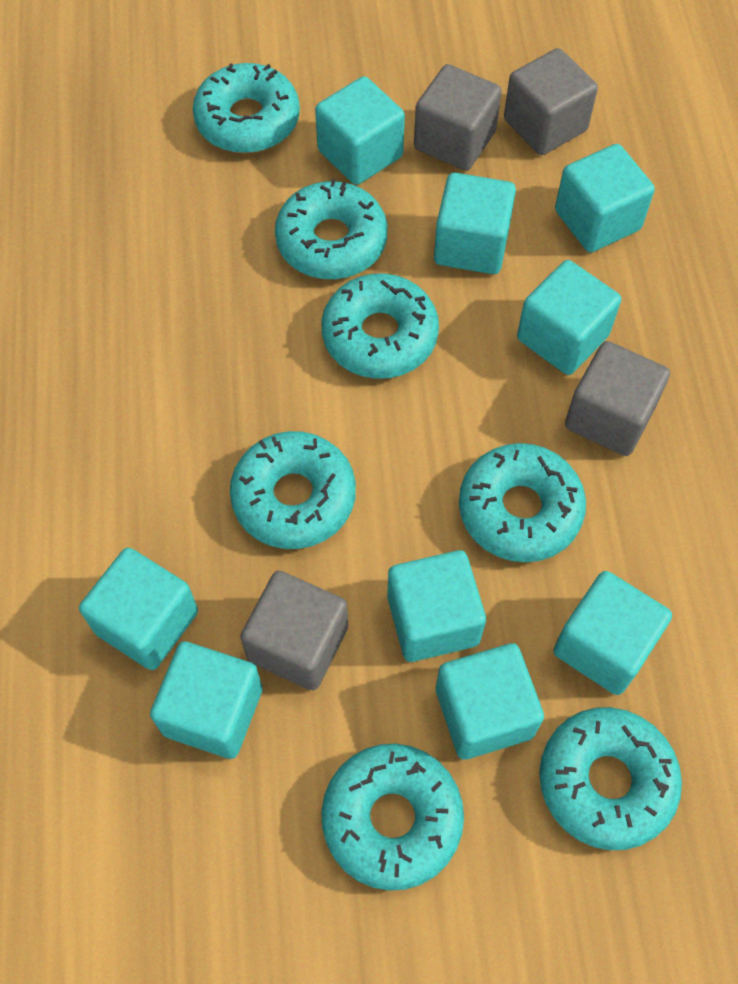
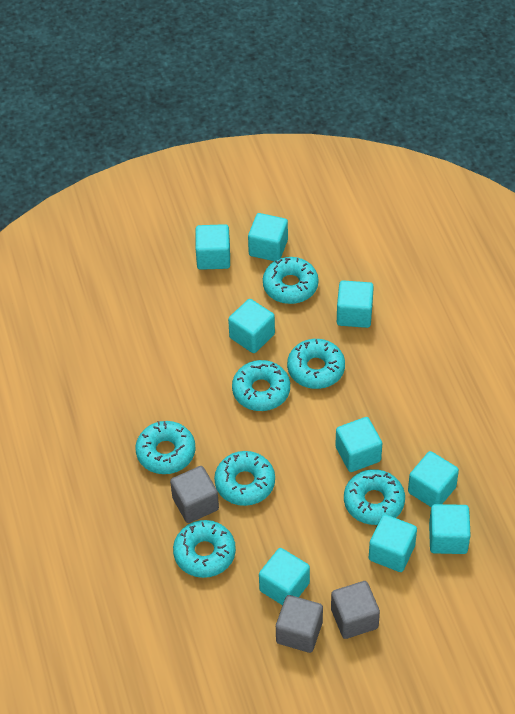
grey cube: 4 -> 3

